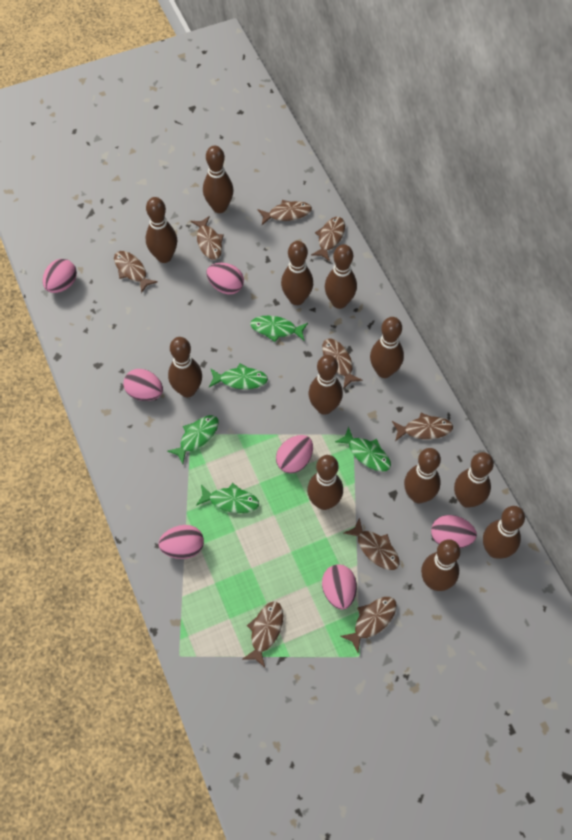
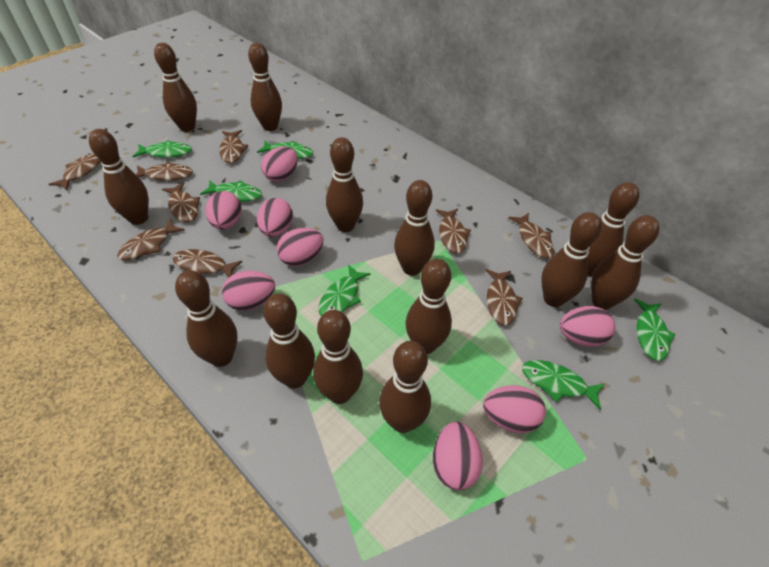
brown bowling pin: 12 -> 13
green fish: 5 -> 6
pink egg: 7 -> 8

